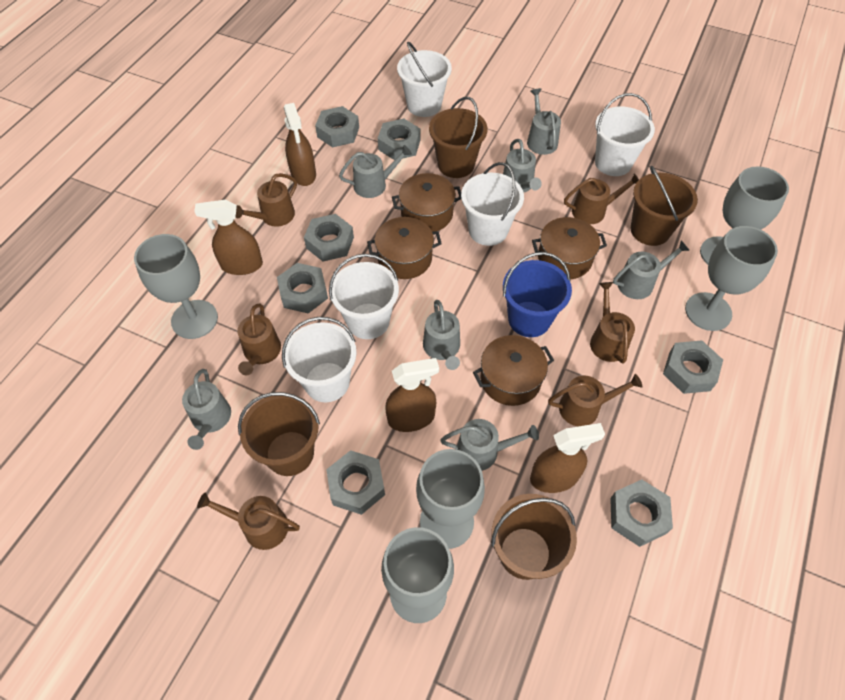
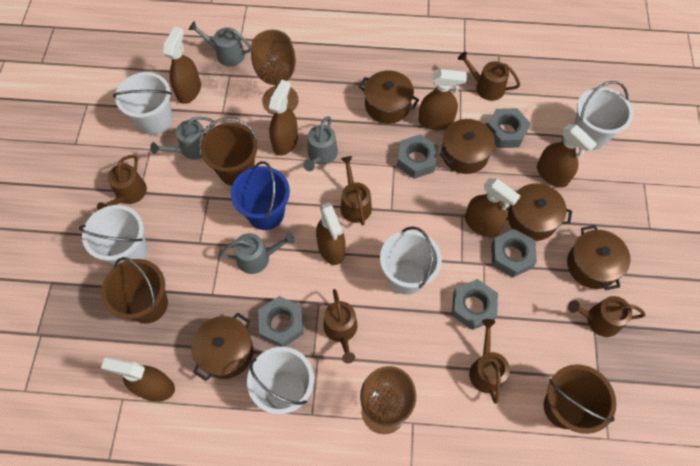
brown bucket: 4 -> 3
brown goblet: 0 -> 2
brown pot: 4 -> 5
brown spray bottle: 4 -> 7
grey goblet: 5 -> 0
grey nut: 7 -> 5
grey watering can: 7 -> 4

